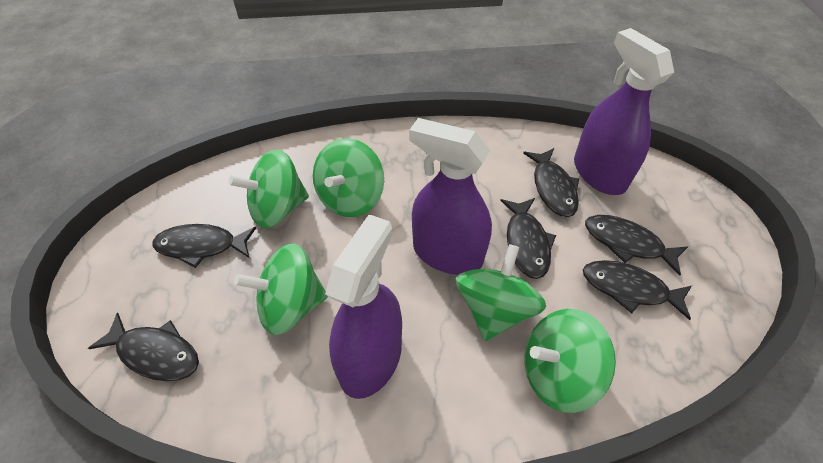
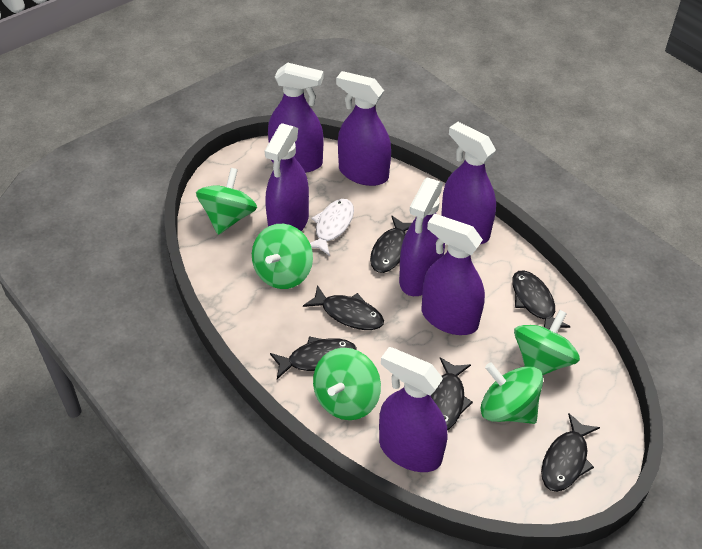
purple spray bottle: 3 -> 7
white fish: 0 -> 1

